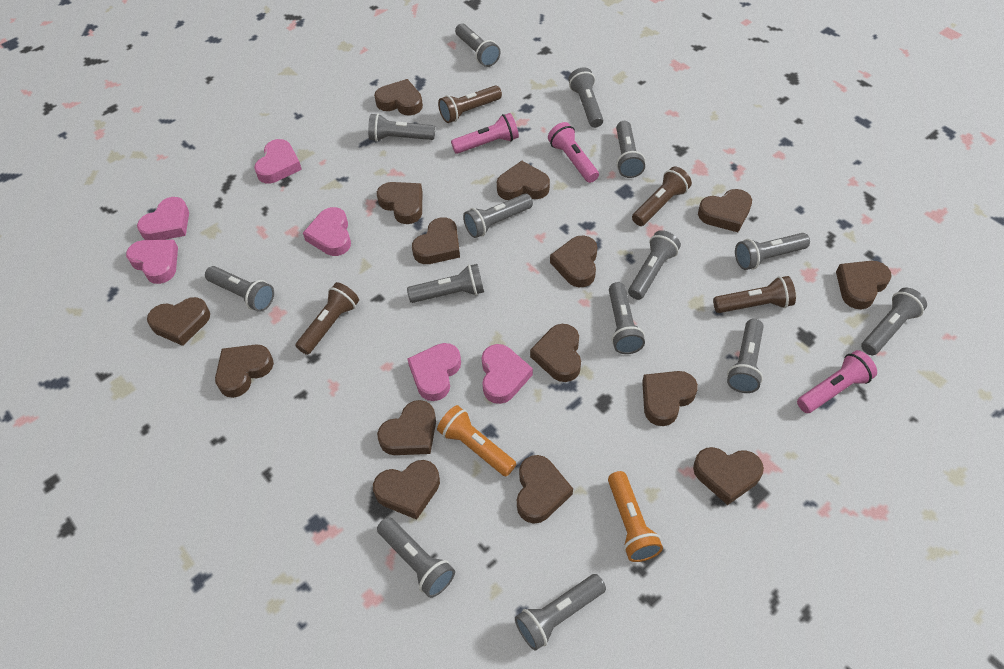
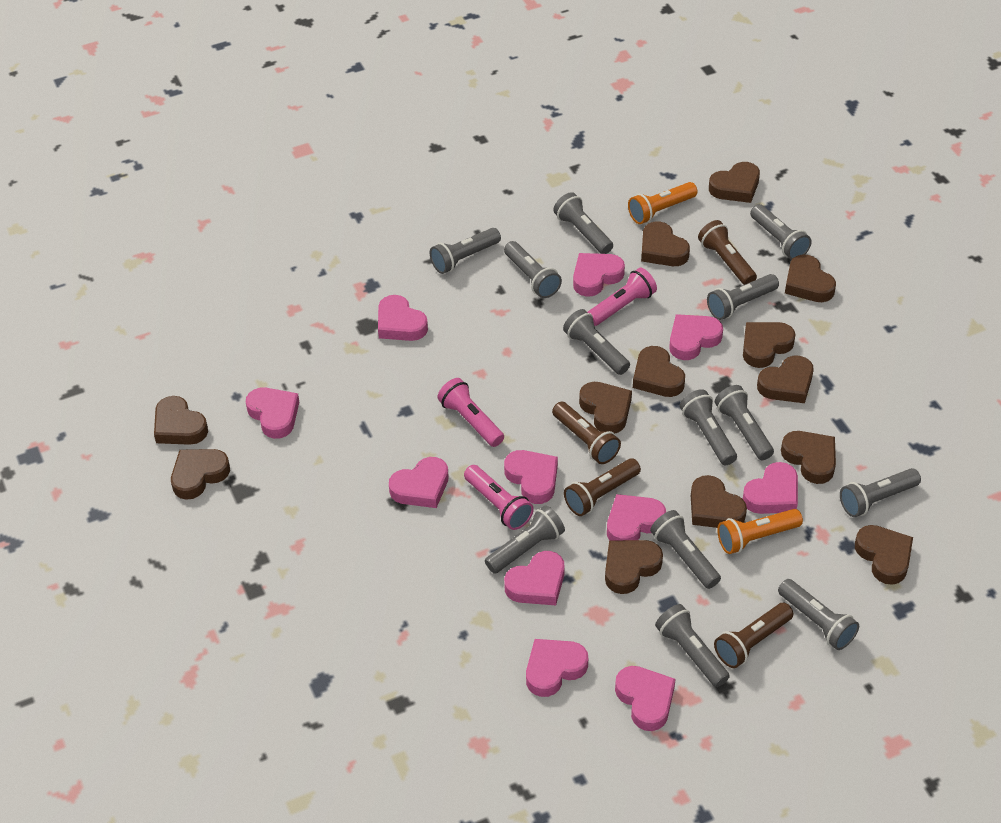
brown heart: 15 -> 13
grey flashlight: 14 -> 13
pink heart: 6 -> 11

